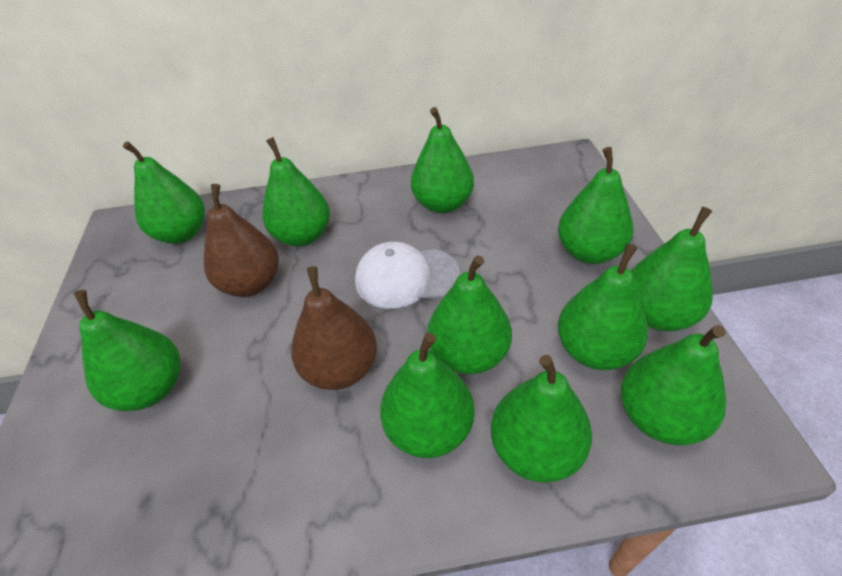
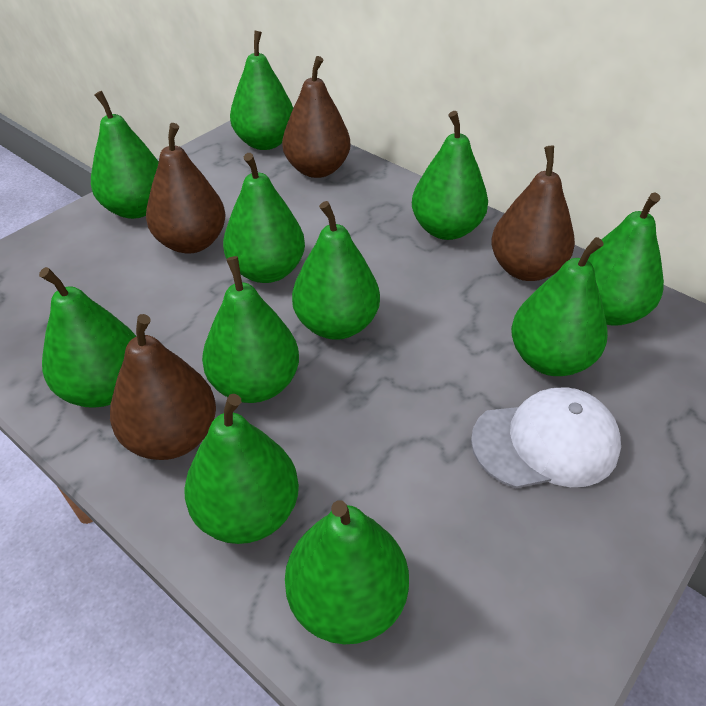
brown pear: 2 -> 4

